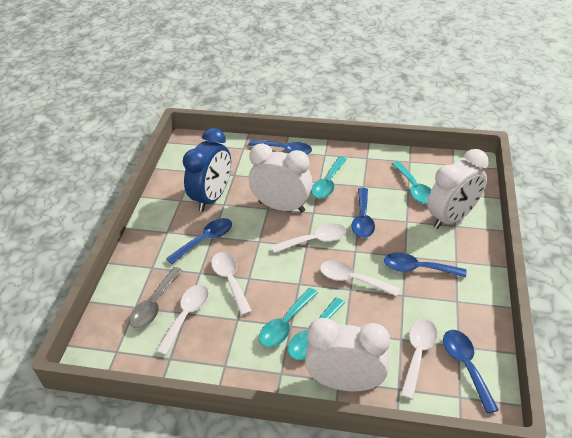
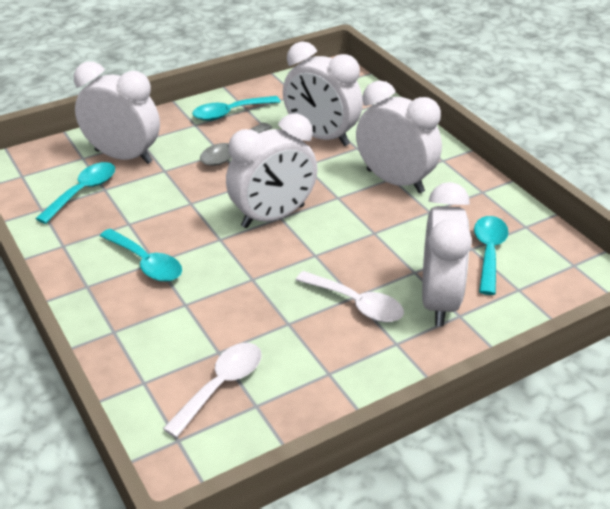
blue clock: 1 -> 0
blue spoon: 5 -> 0
white clock: 3 -> 5
white spoon: 5 -> 2

